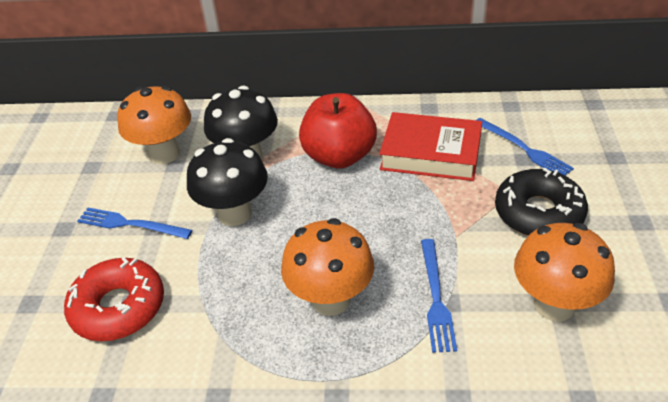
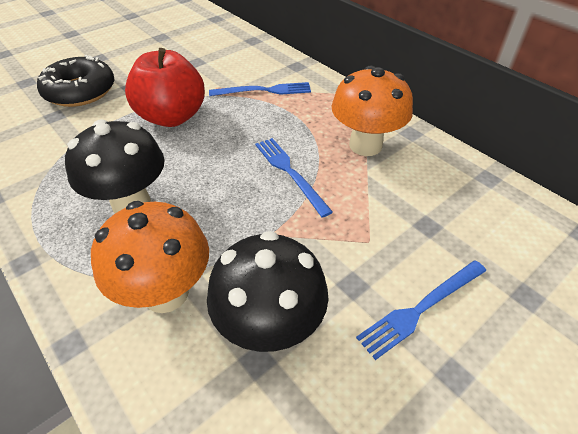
orange mushroom: 3 -> 2
red book: 1 -> 0
red donut: 1 -> 0

